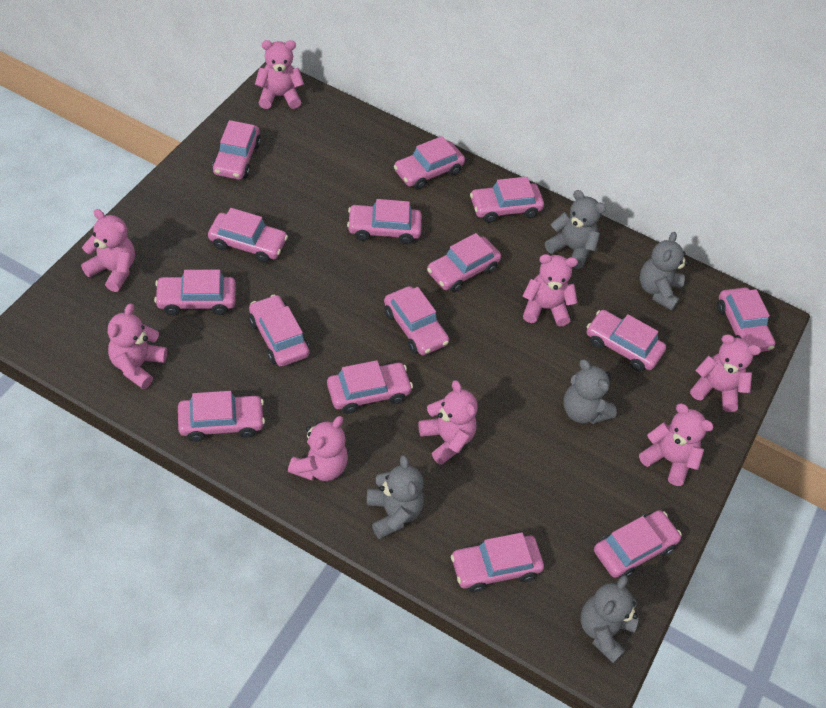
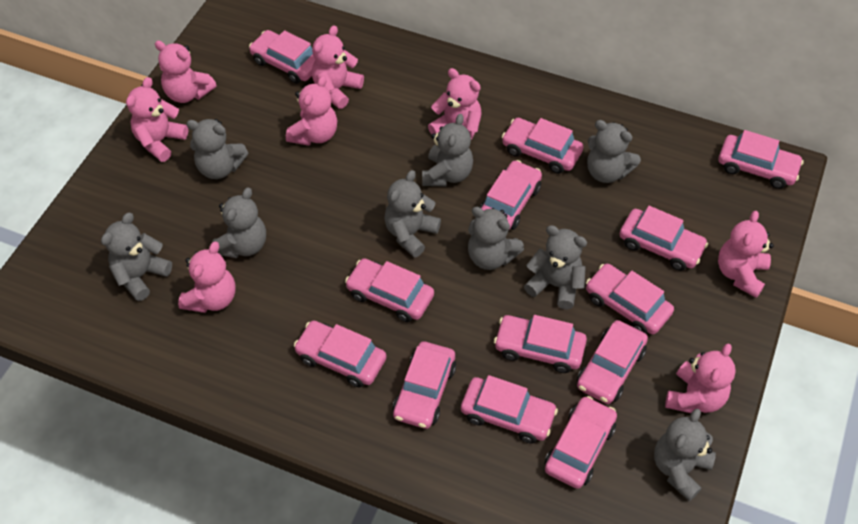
grey teddy bear: 5 -> 9
pink car: 15 -> 13

